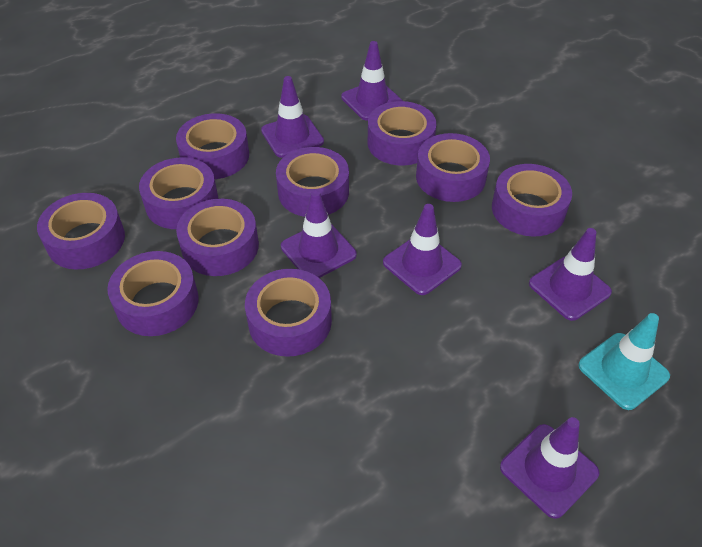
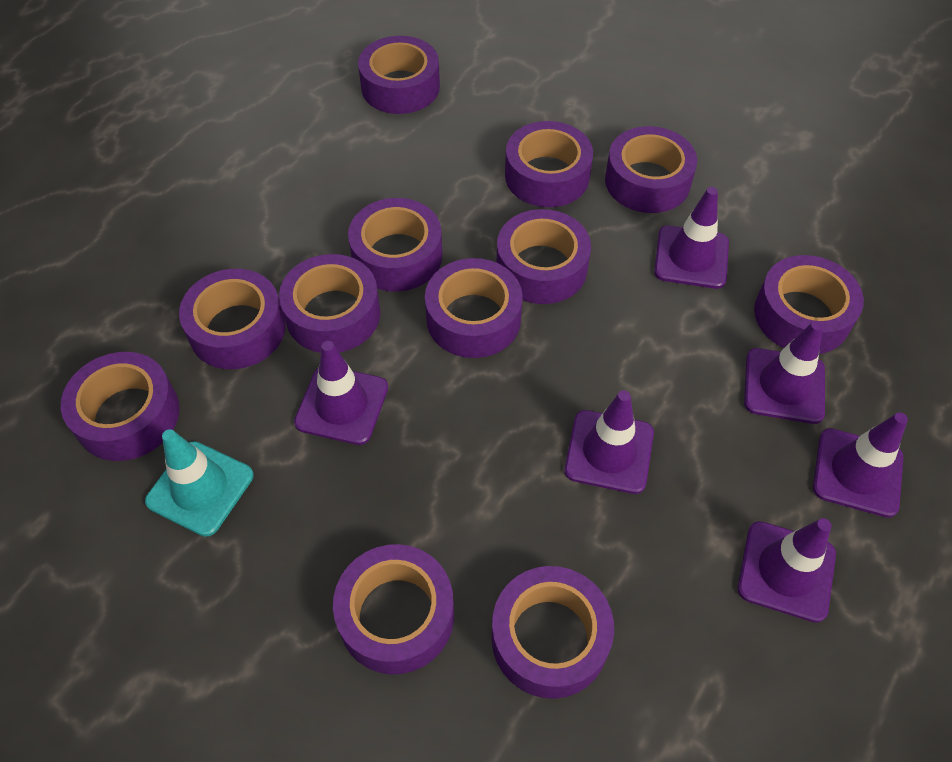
purple tape: 10 -> 12

